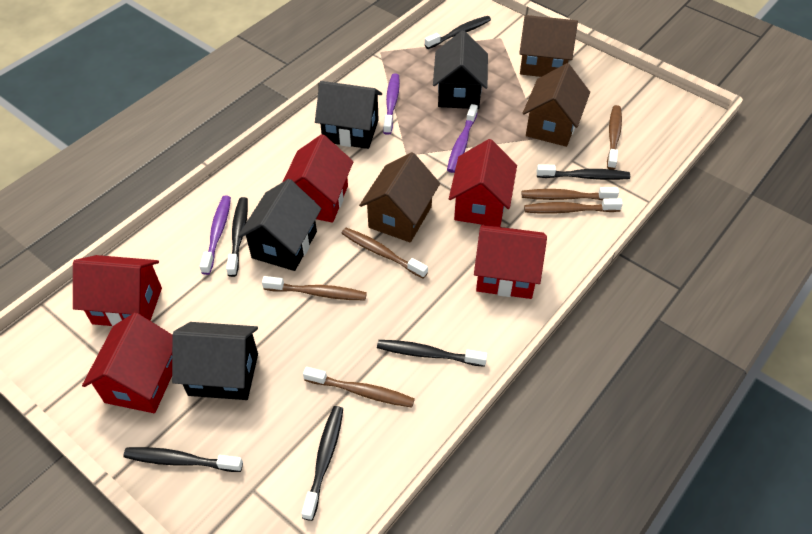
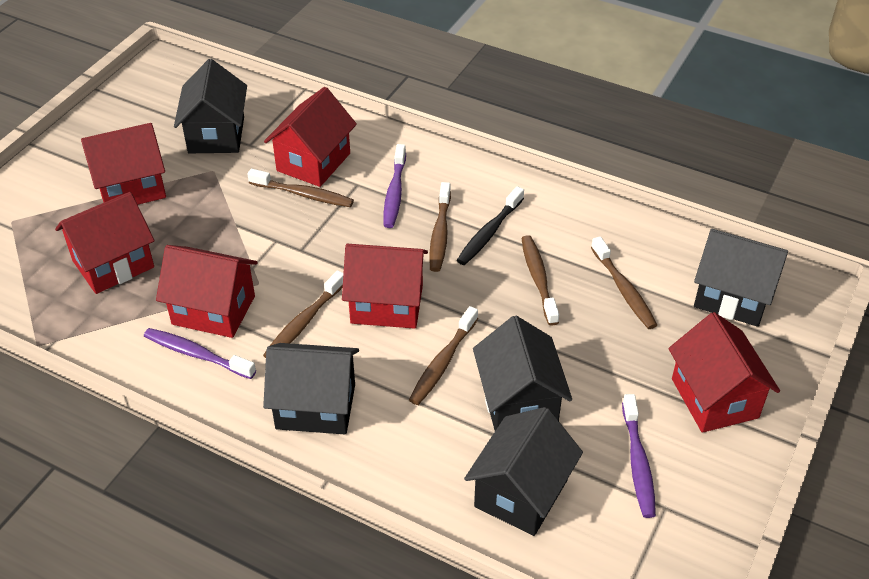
black house: 4 -> 5
black toothbrush: 6 -> 1
brown house: 3 -> 0
red house: 5 -> 6

